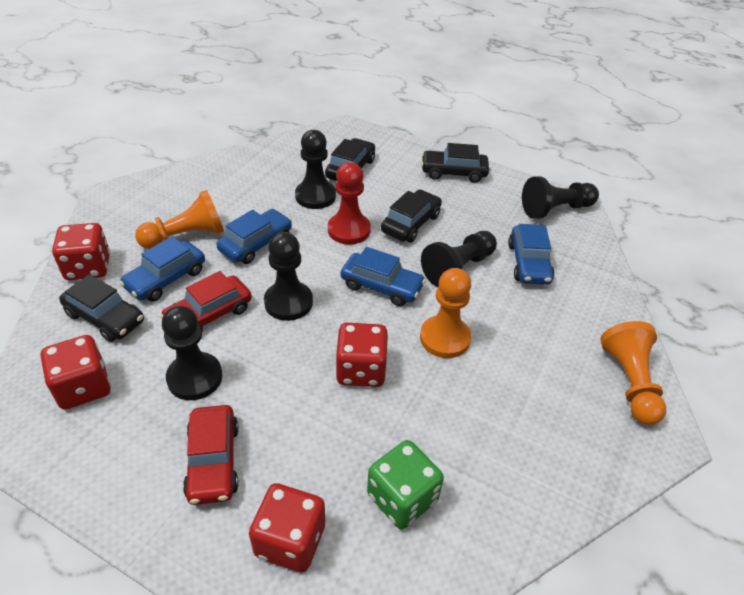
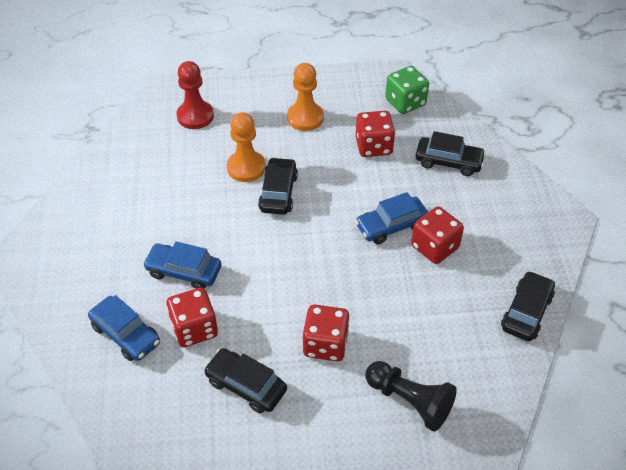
black pawn: 5 -> 1
blue car: 4 -> 3
orange pawn: 3 -> 2
red car: 2 -> 0

